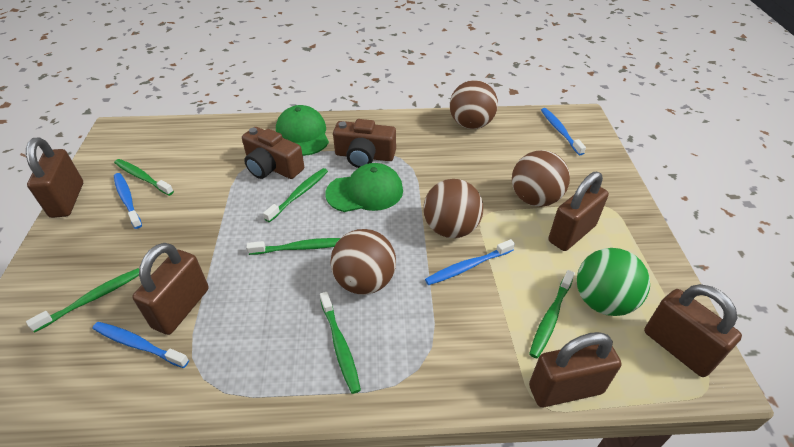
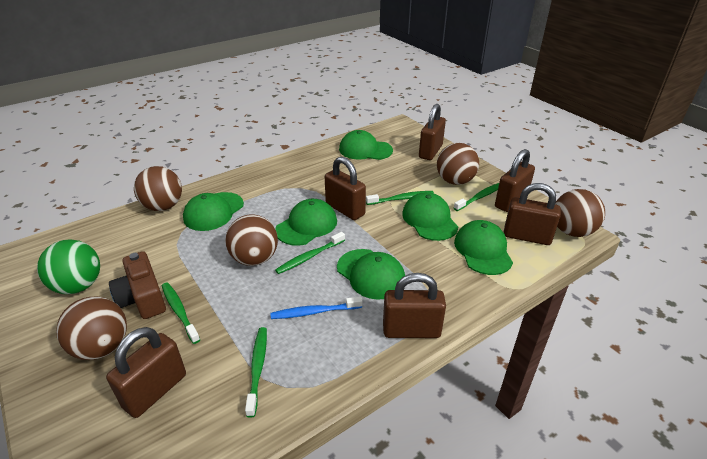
blue toothbrush: 4 -> 1
brown ball: 4 -> 5
brown camera: 2 -> 1
brown padlock: 5 -> 6
green cap: 2 -> 6
green toothbrush: 6 -> 5

